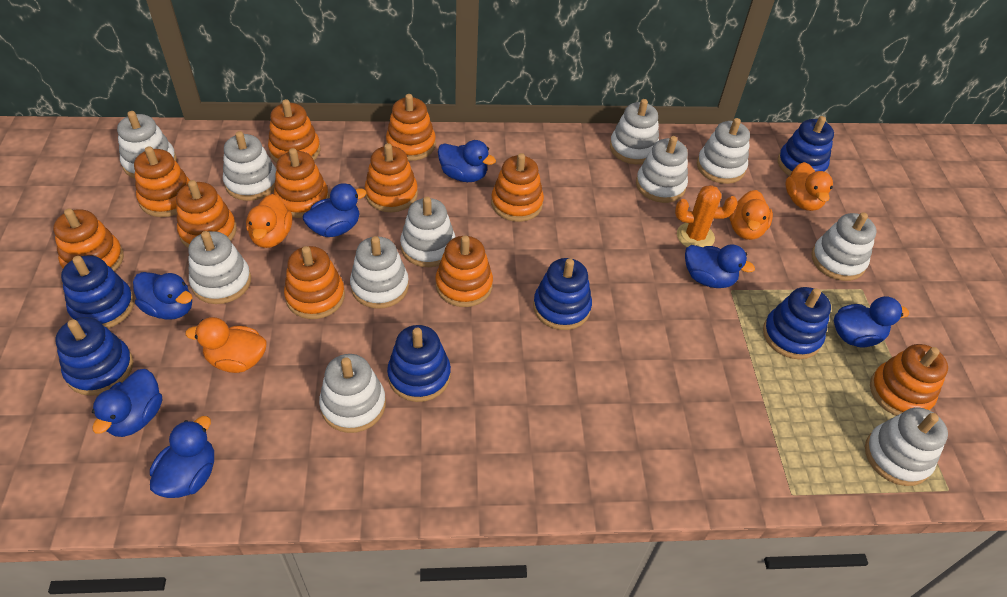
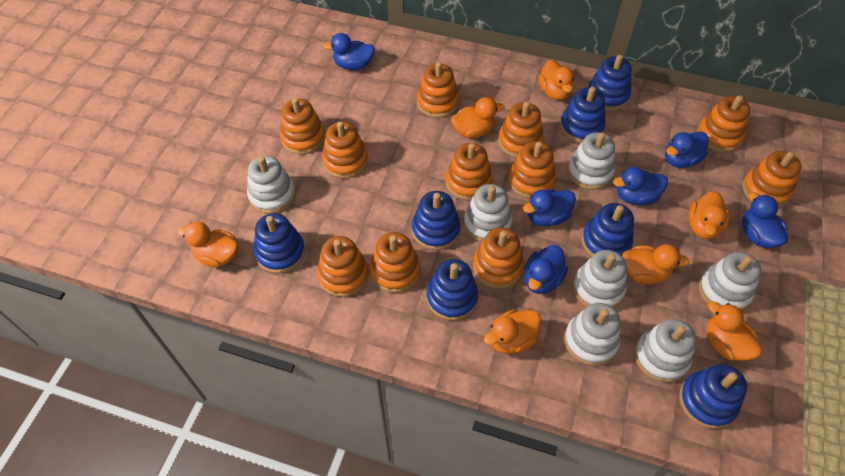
blue duck: 7 -> 6
blue stacking toy: 6 -> 7
orange cactus: 1 -> 0
orange duck: 4 -> 7
white stacking toy: 11 -> 7

